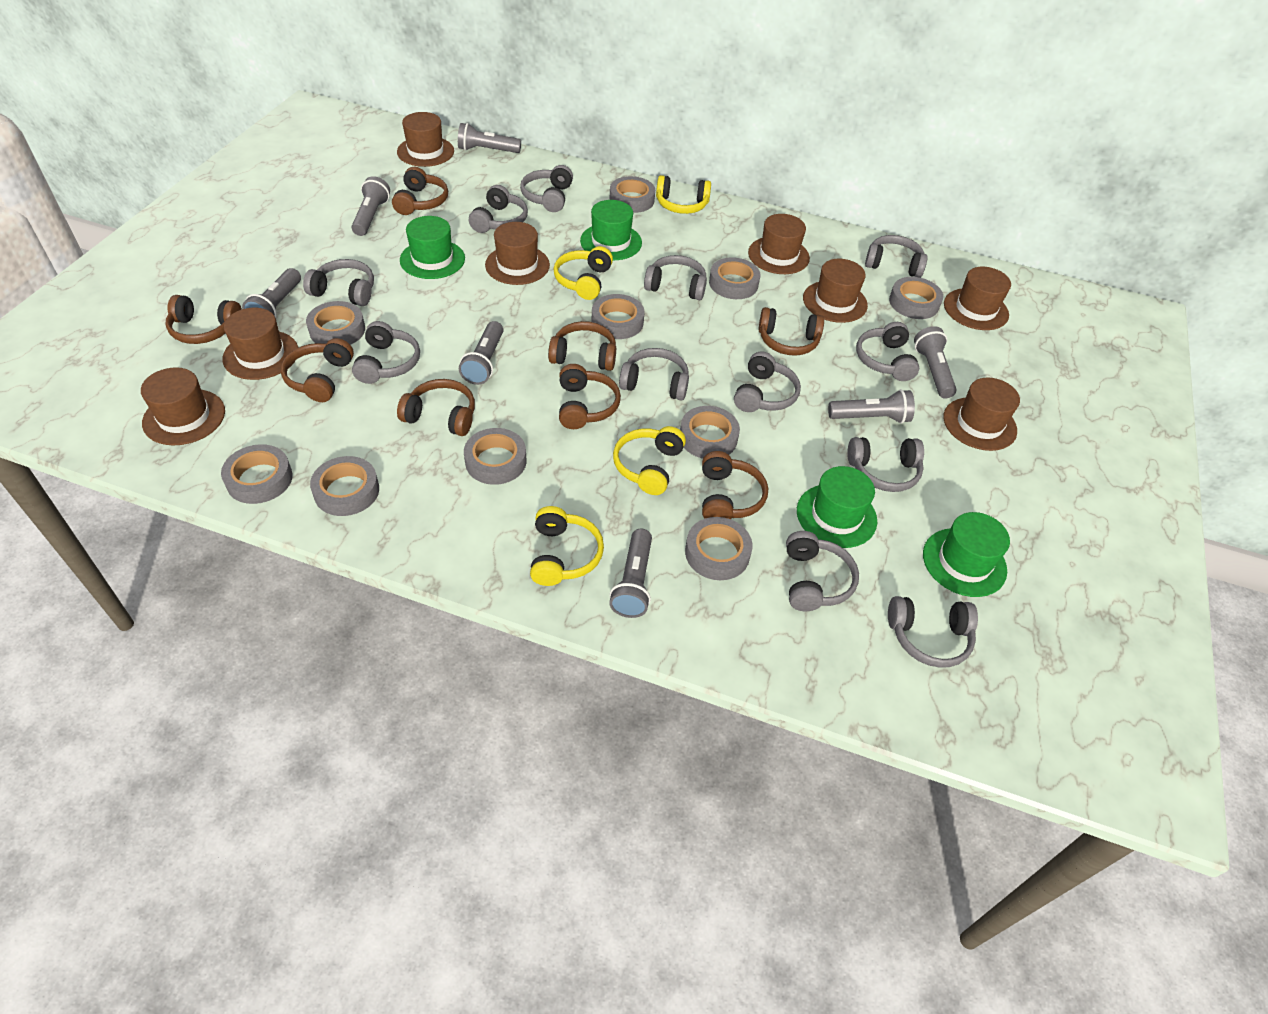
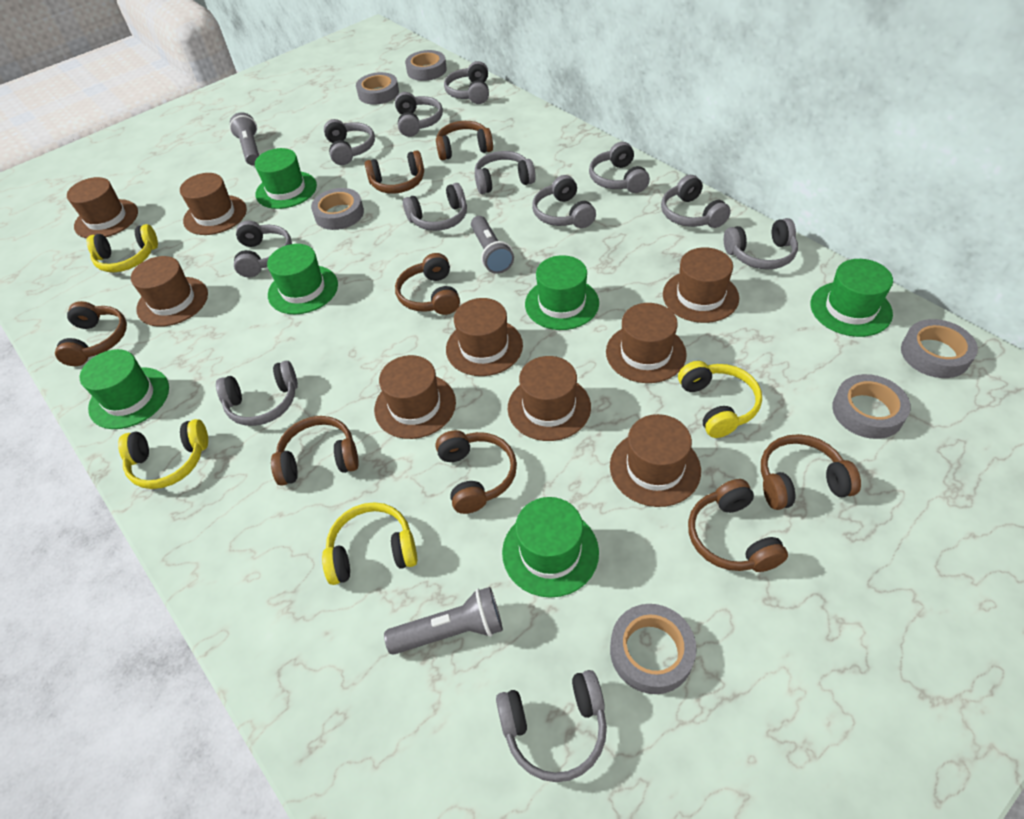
brown hat: 8 -> 9
green hat: 4 -> 6
grey flashlight: 7 -> 3
grey tape: 10 -> 6

